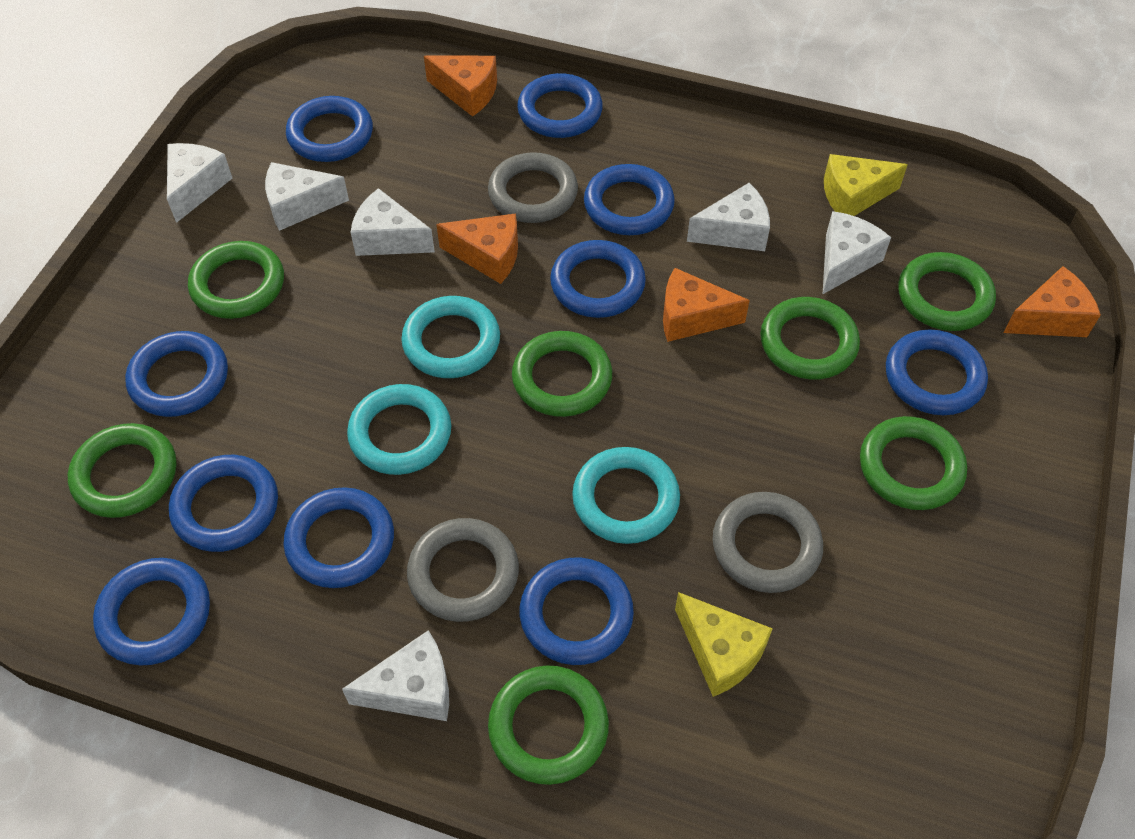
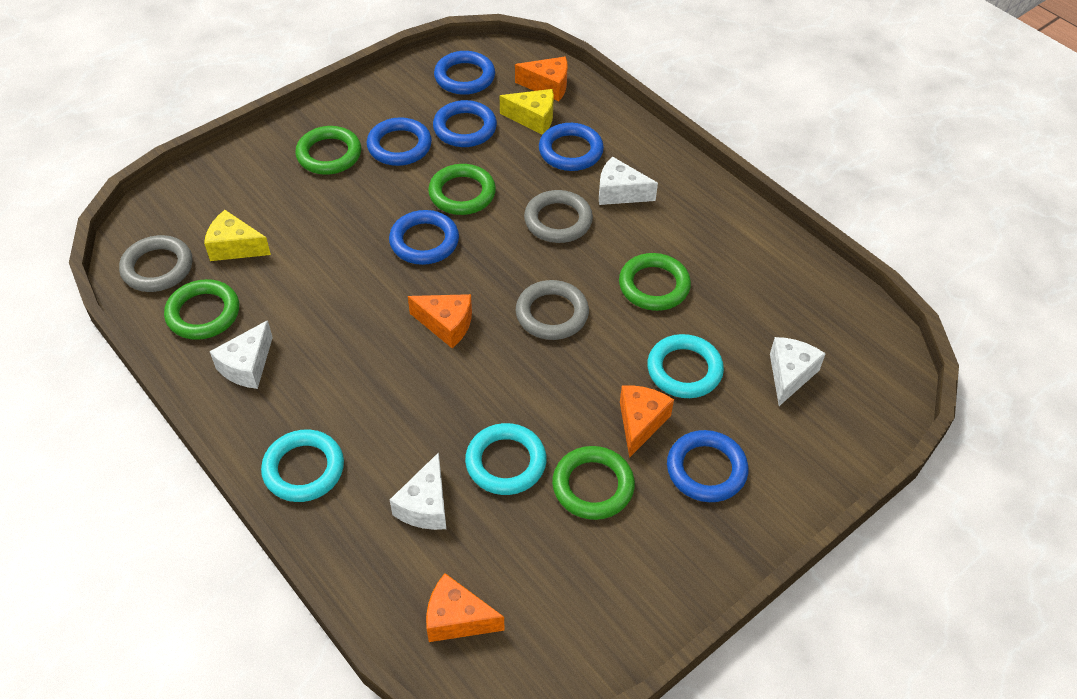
blue ring: 10 -> 6
green ring: 7 -> 5
white cheese: 6 -> 4

